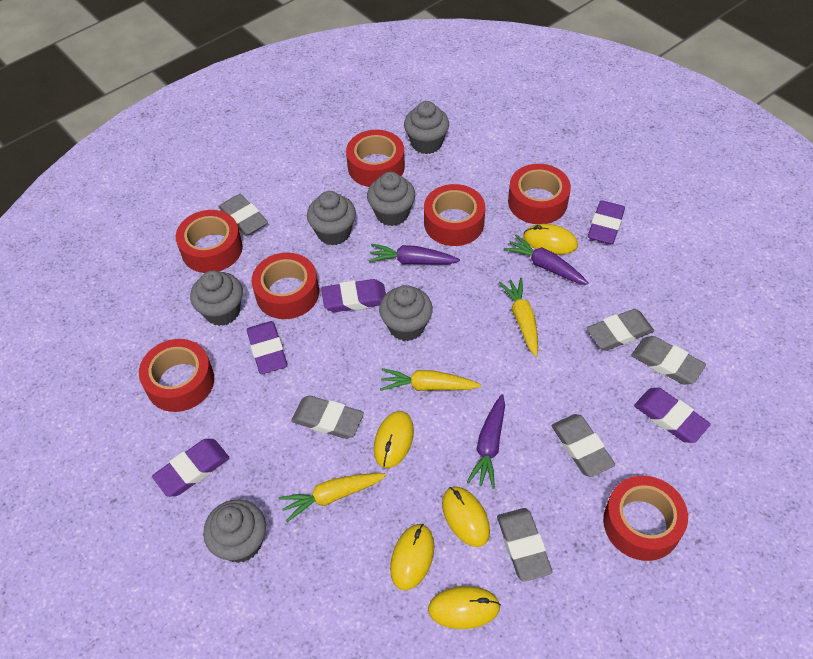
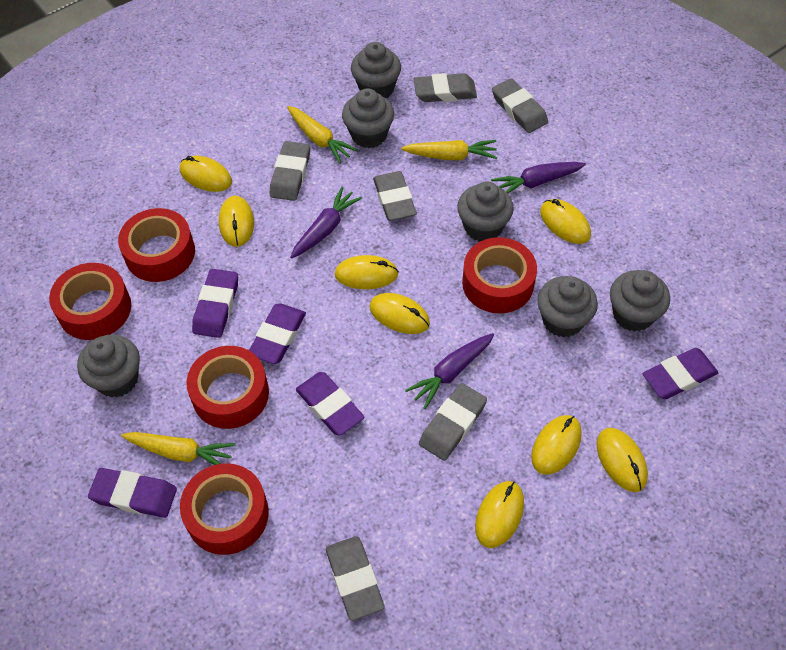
red tape: 7 -> 5
yellow mouse: 5 -> 8

